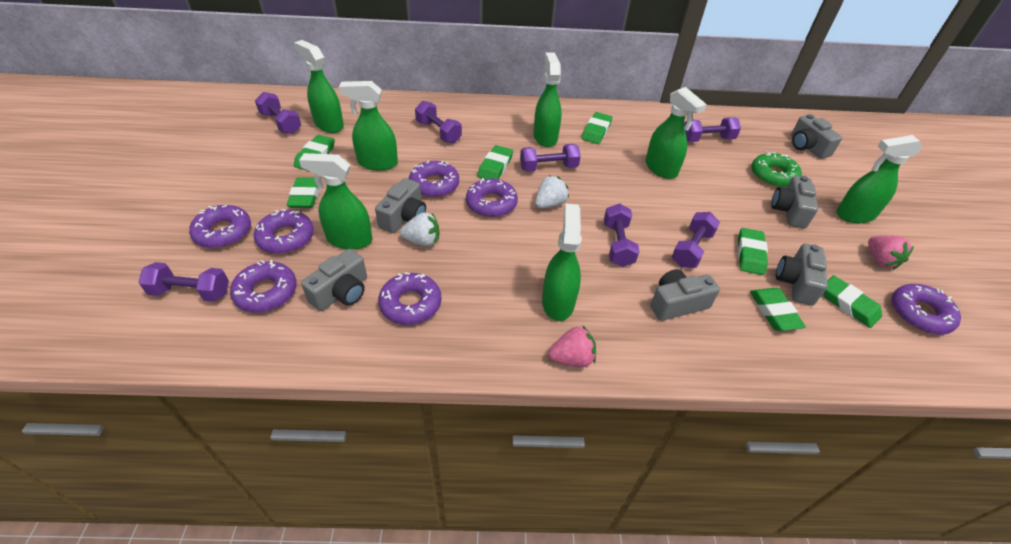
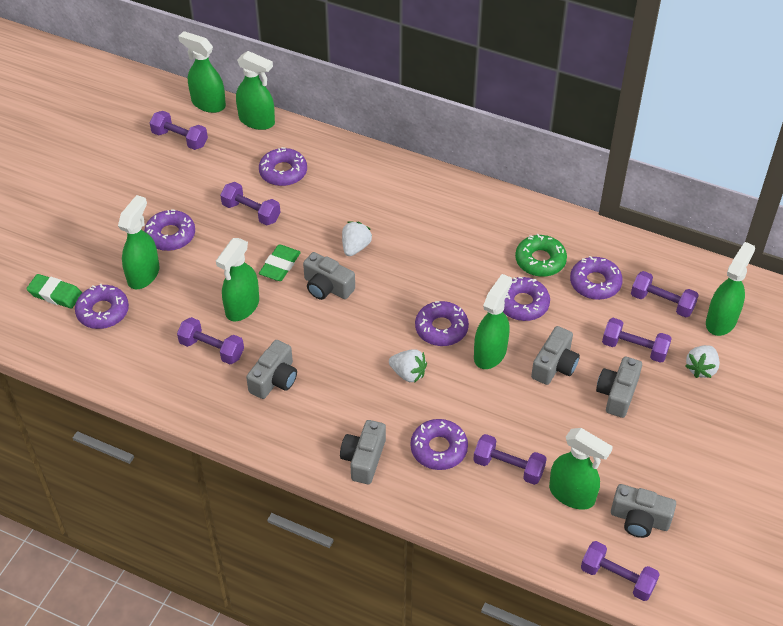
green eraser: 7 -> 2
pink strawberry: 2 -> 0
white strawberry: 2 -> 3

